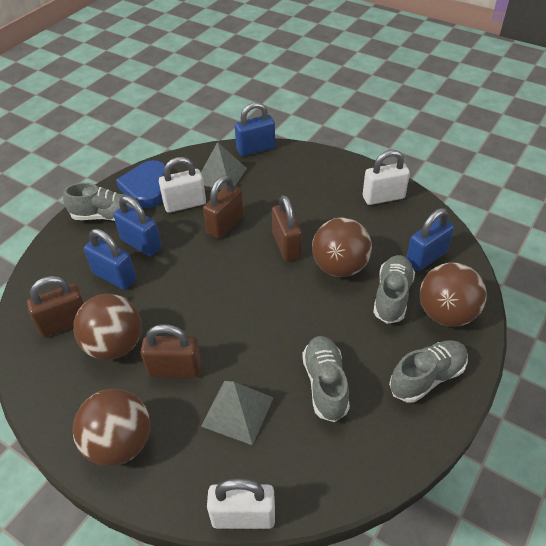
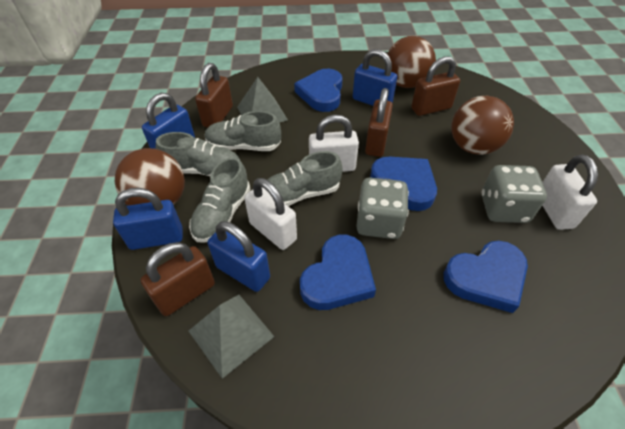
blue heart: 1 -> 4
brown ball: 4 -> 3
grey dice: 0 -> 2

